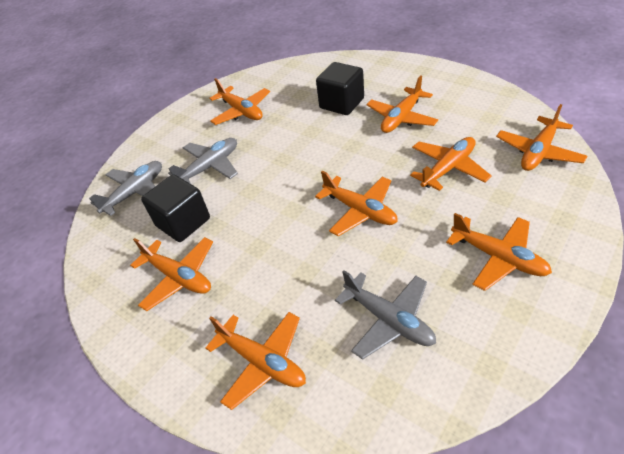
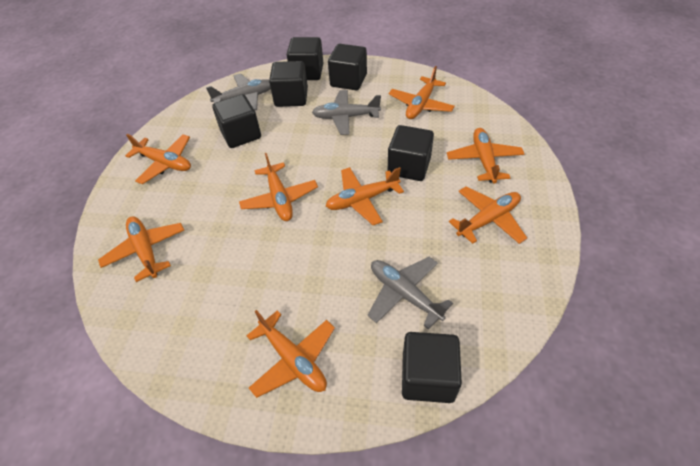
black cube: 2 -> 6

